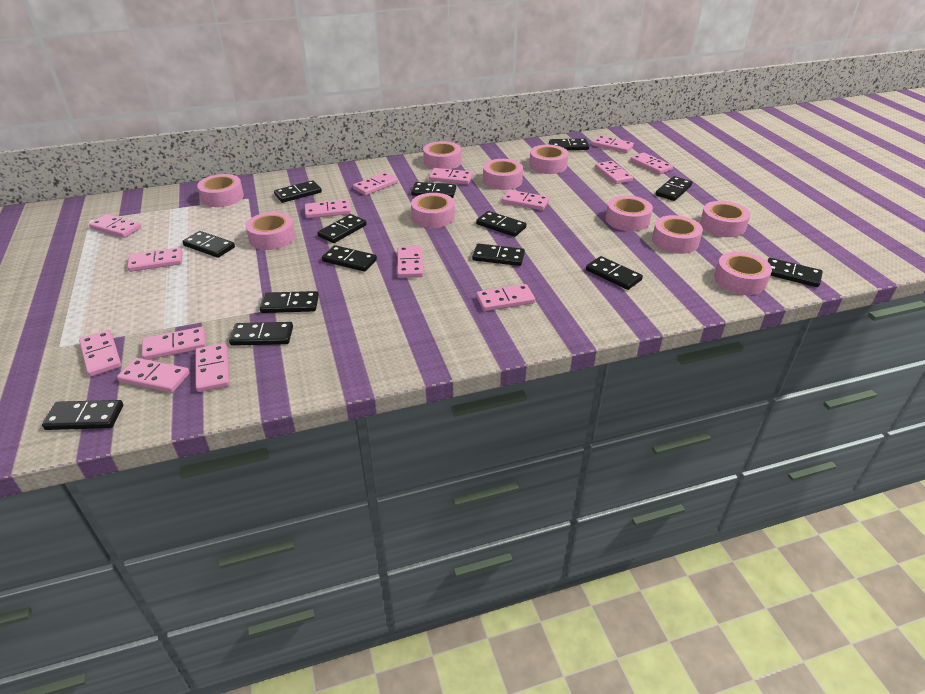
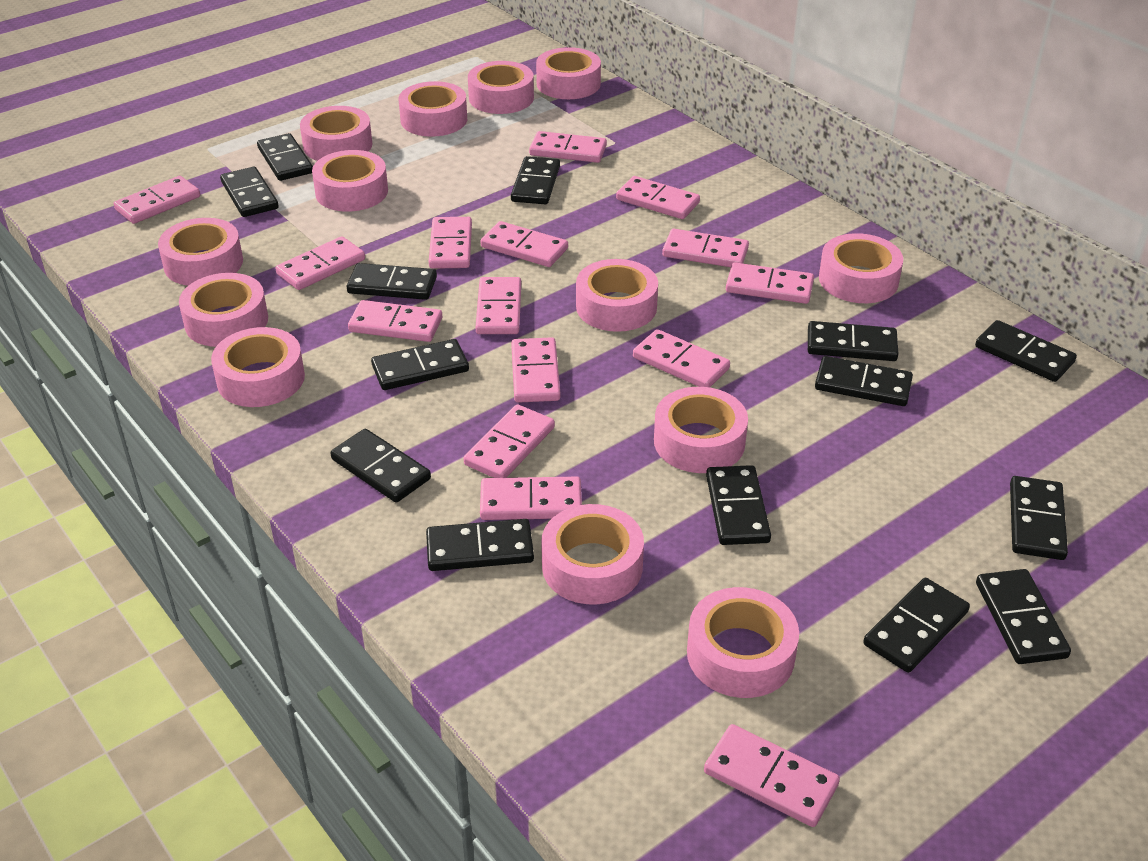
pink tape: 10 -> 13

